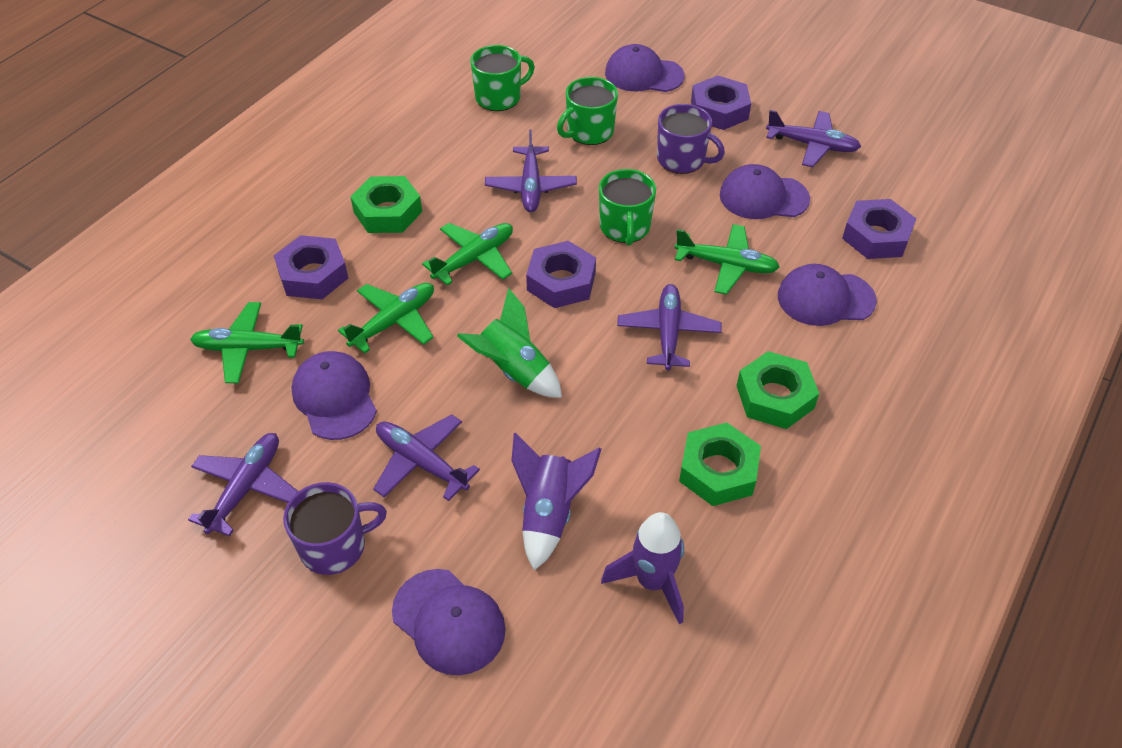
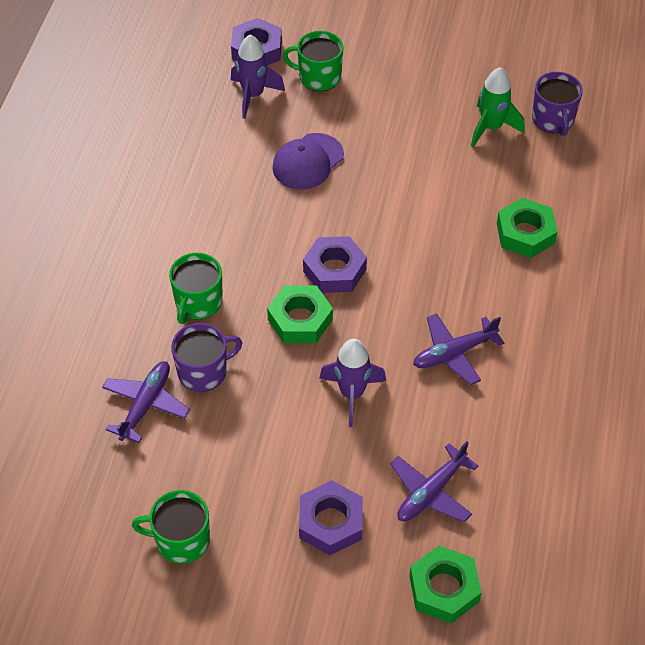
green plane: 4 -> 0
purple cap: 5 -> 1
purple nut: 4 -> 3
purple plane: 5 -> 3

